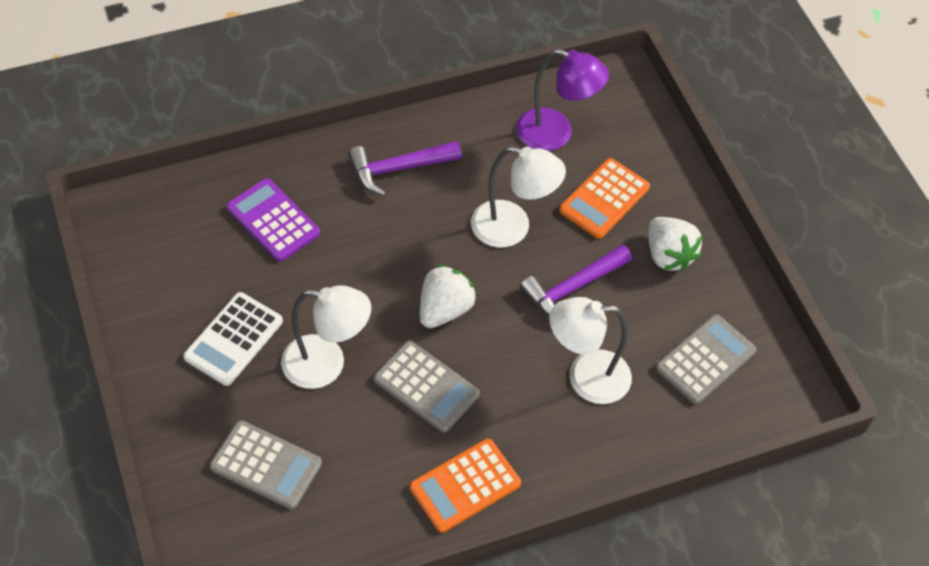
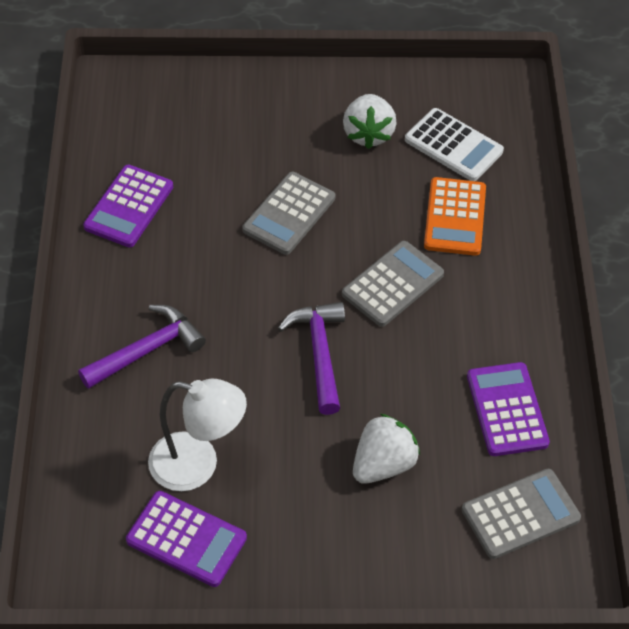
orange calculator: 2 -> 1
purple calculator: 1 -> 3
purple lamp: 1 -> 0
white lamp: 3 -> 1

